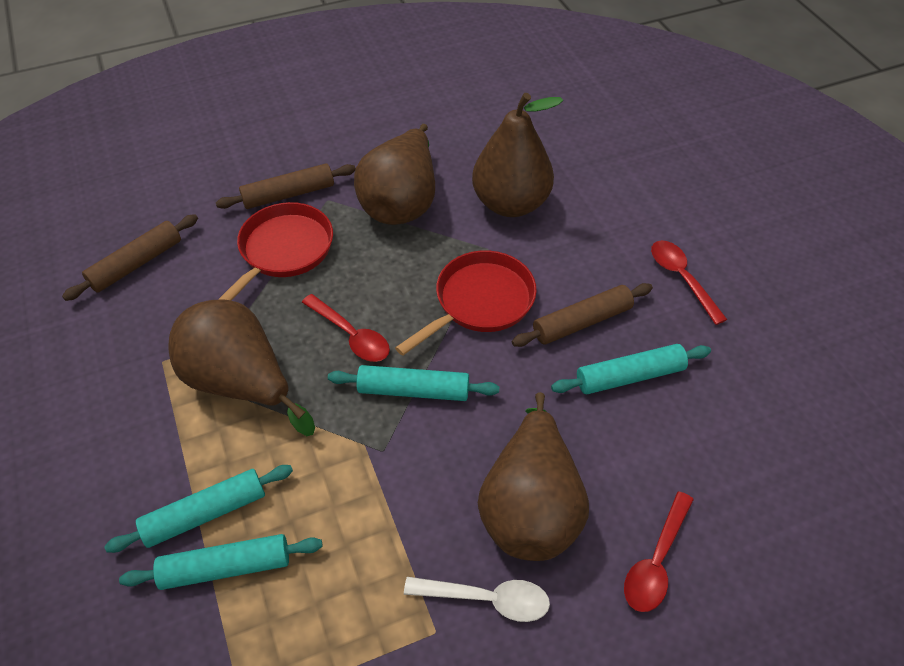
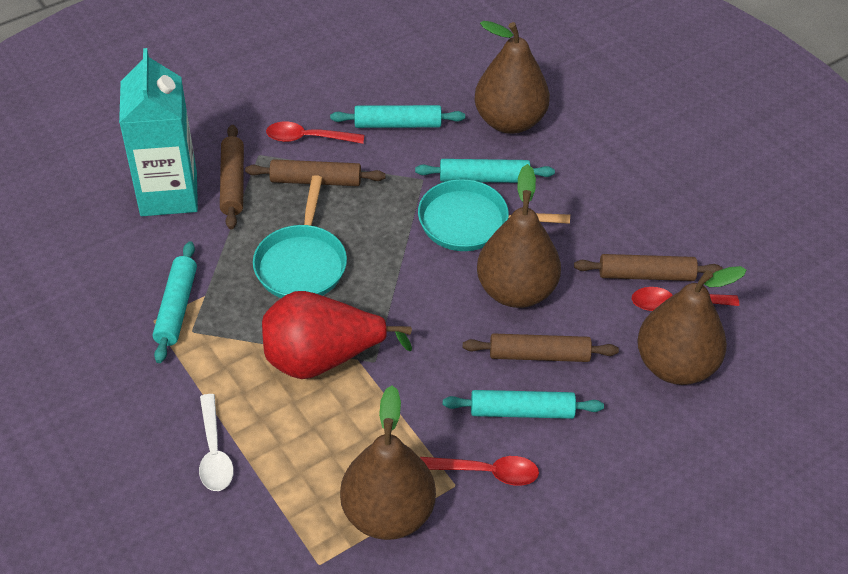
brown rolling pin: 3 -> 4
red pan: 2 -> 0
red pear: 0 -> 1
turquoise carton: 0 -> 1
turquoise pan: 0 -> 2

